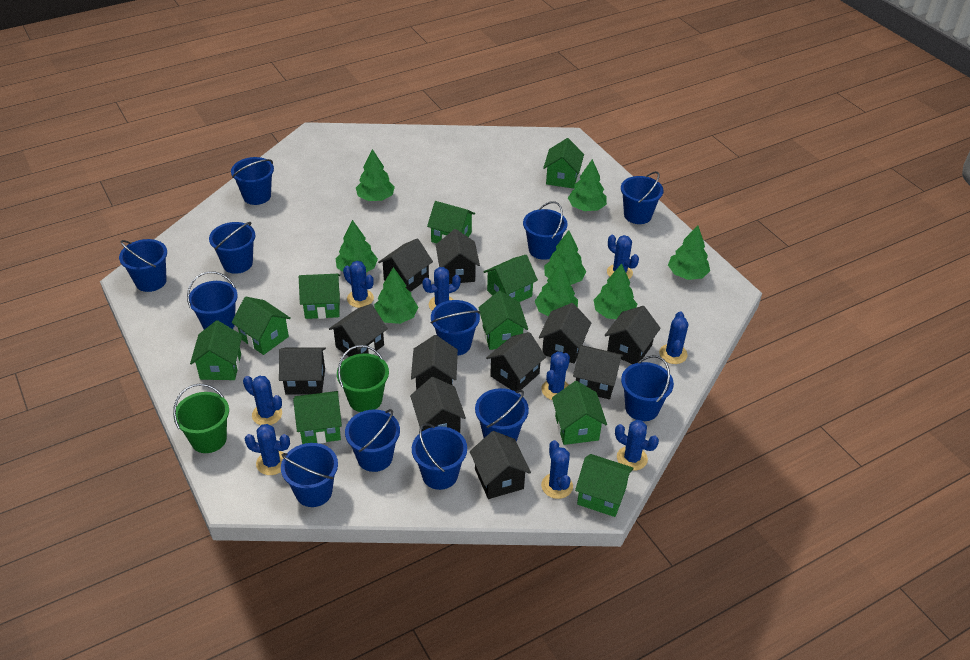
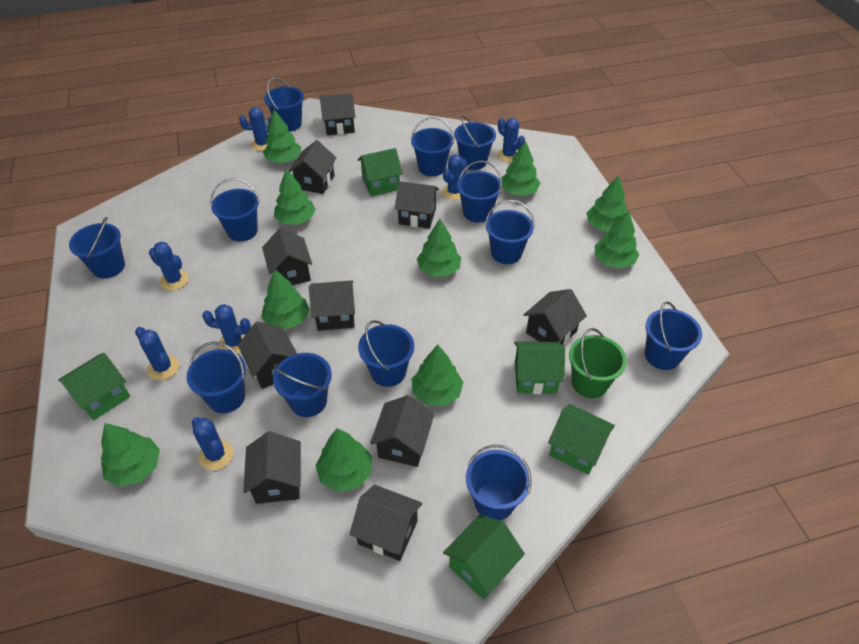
black house: 11 -> 10
blue cactus: 9 -> 7
green bucket: 2 -> 1
green house: 10 -> 5
green tree: 8 -> 10

